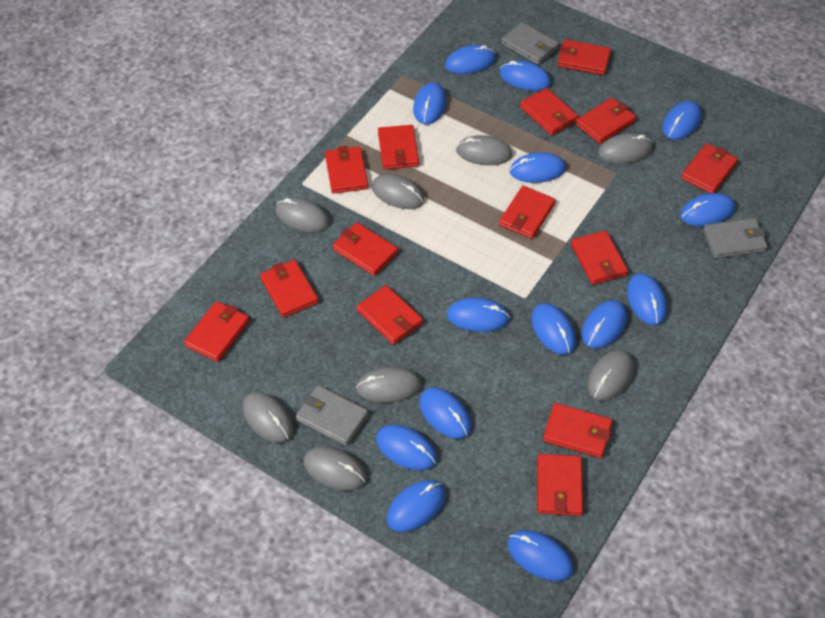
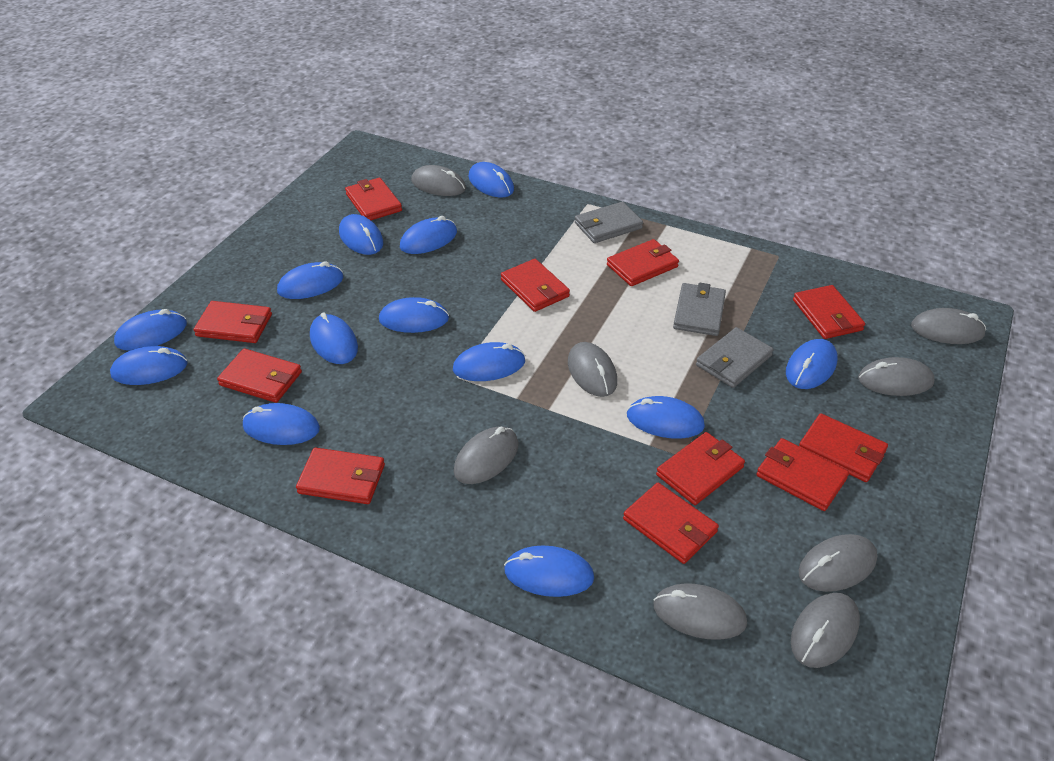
blue mouse: 14 -> 13
red wallet: 14 -> 11

